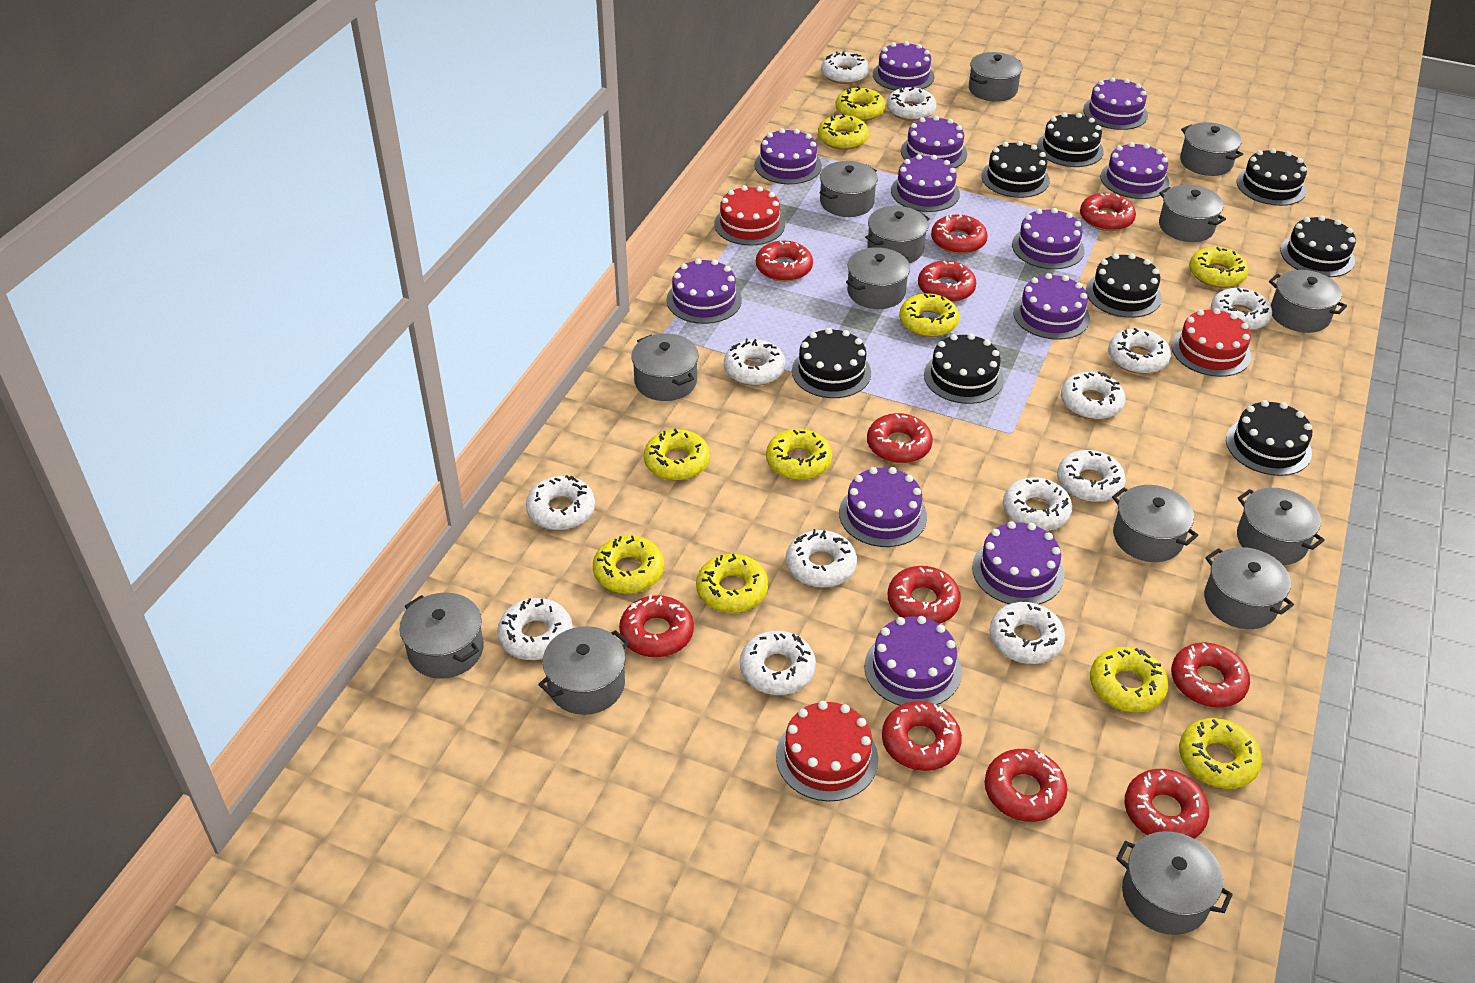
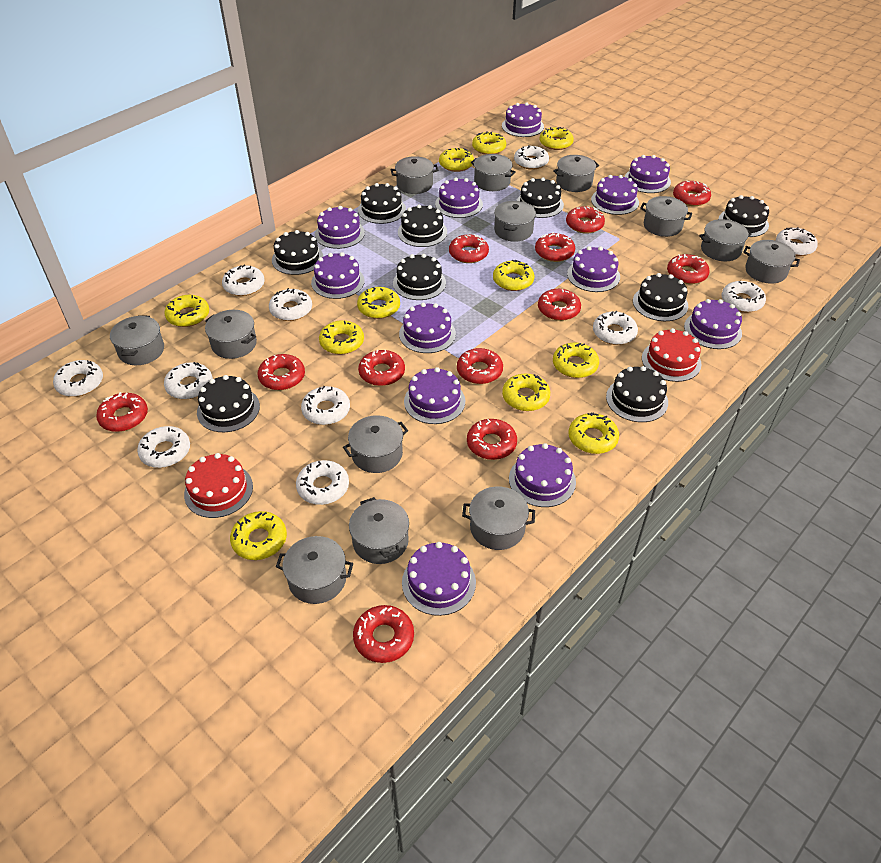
black cake: 8 -> 9
grey pot: 14 -> 13
red cake: 3 -> 2
red donut: 11 -> 12
white donut: 13 -> 11
yellow donut: 10 -> 11

